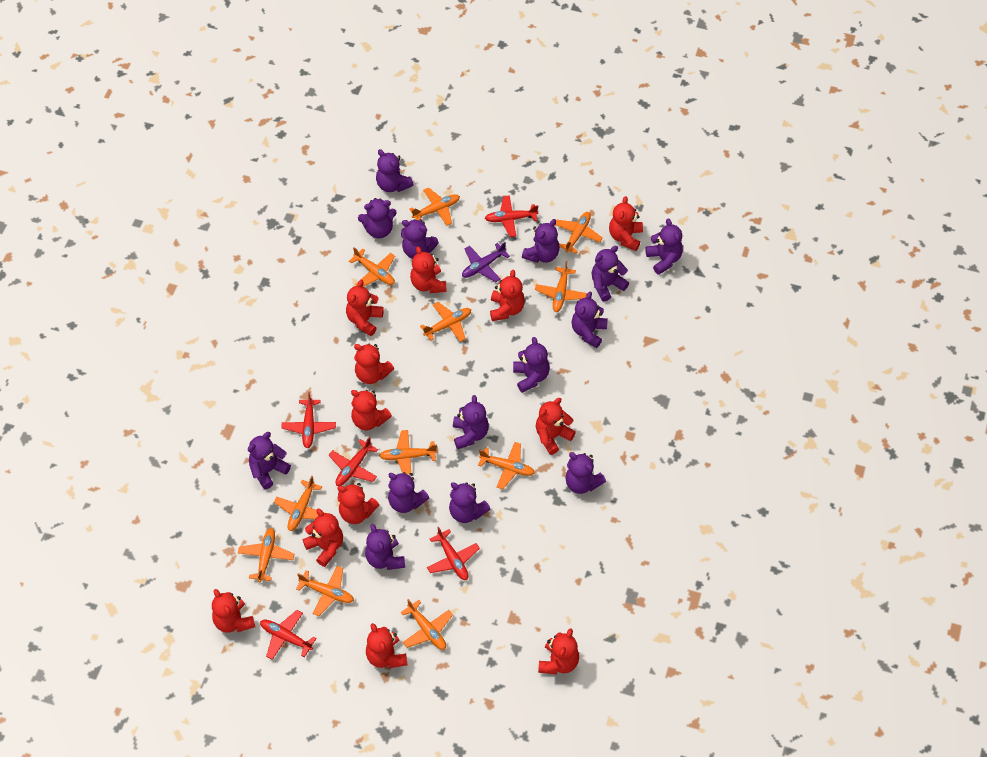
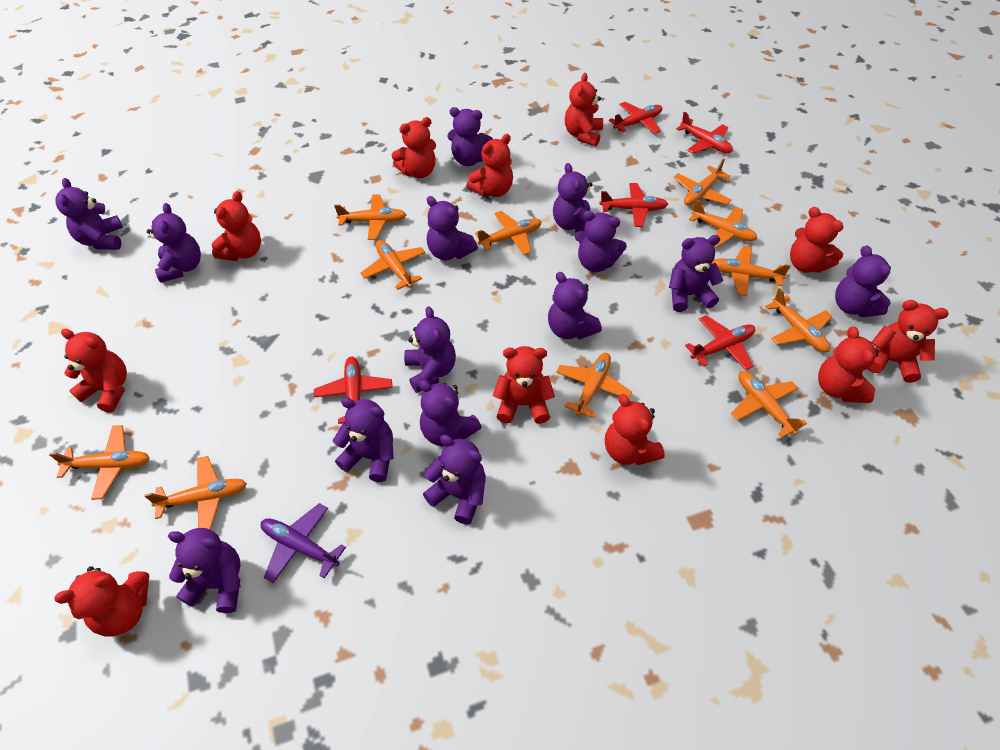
red teddy bear: 12 -> 11

